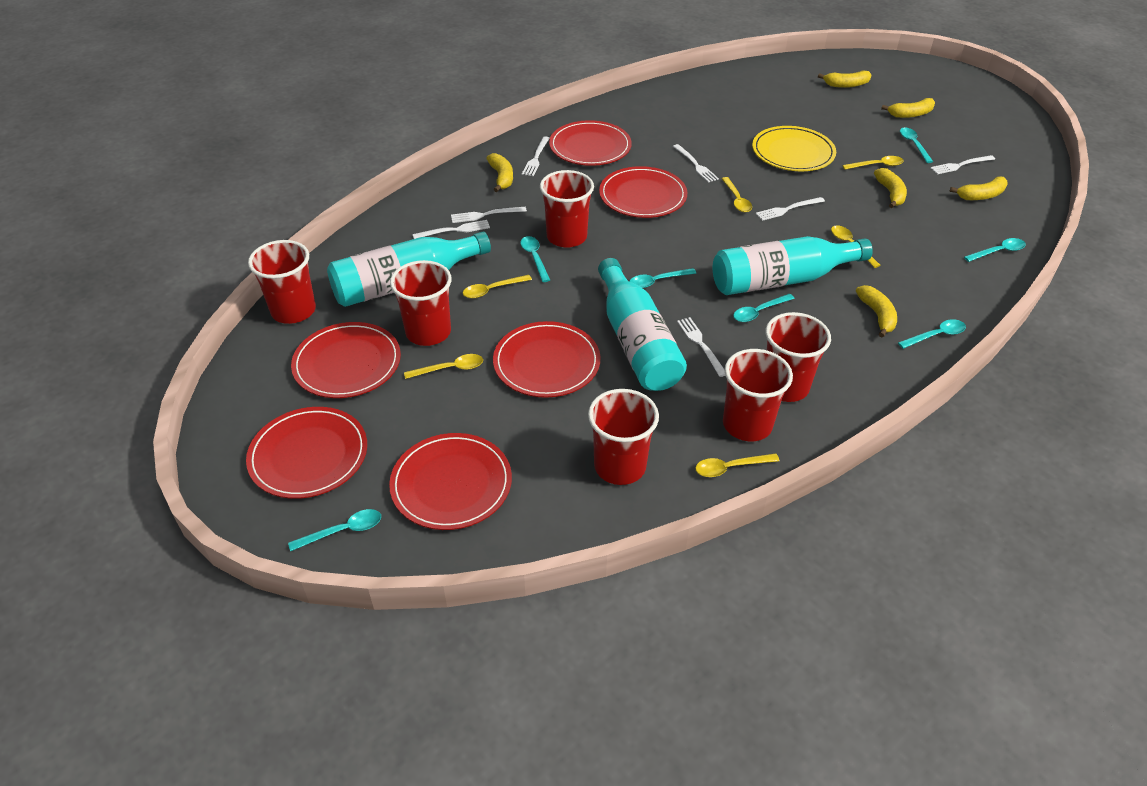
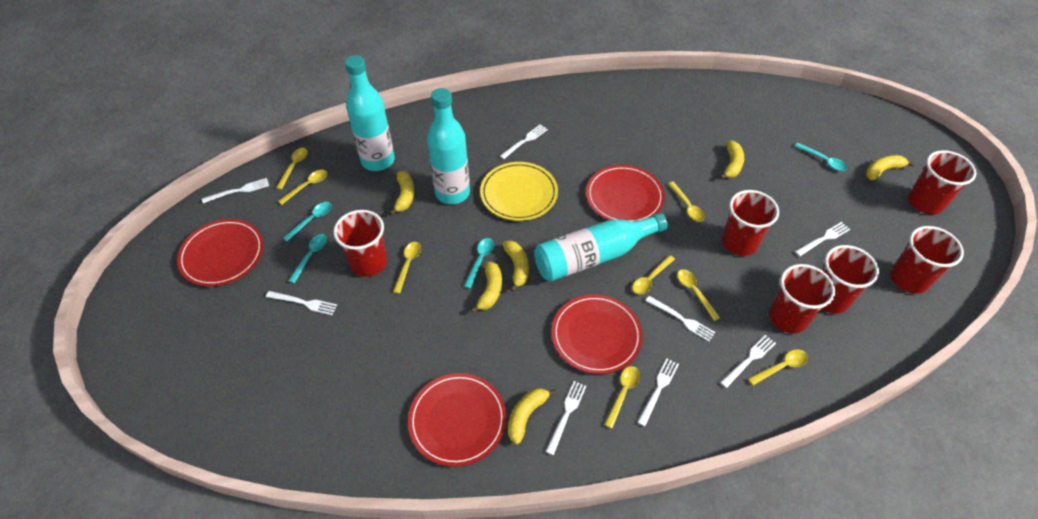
red plate: 6 -> 4
turquoise spoon: 7 -> 4
white fork: 7 -> 8
yellow spoon: 6 -> 8

